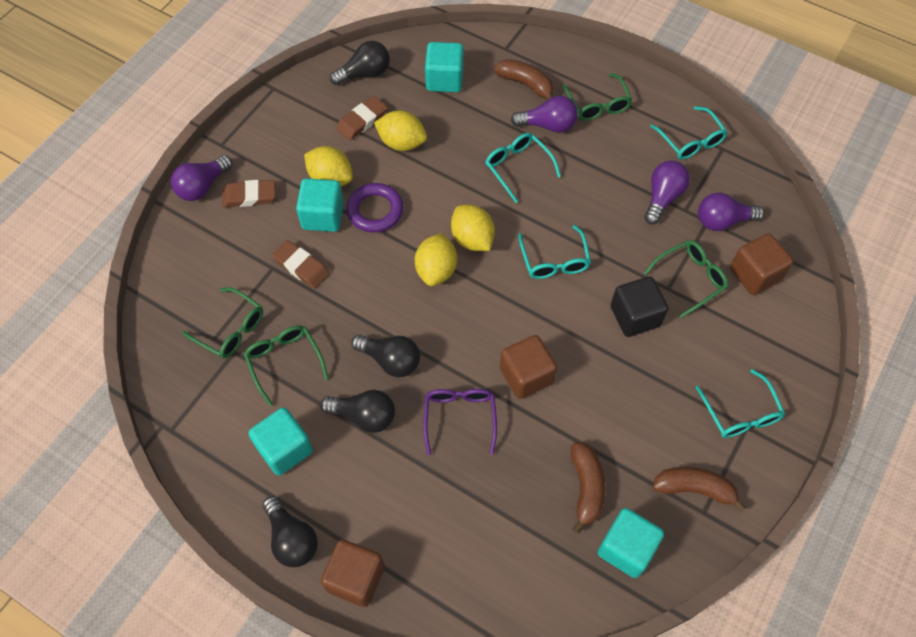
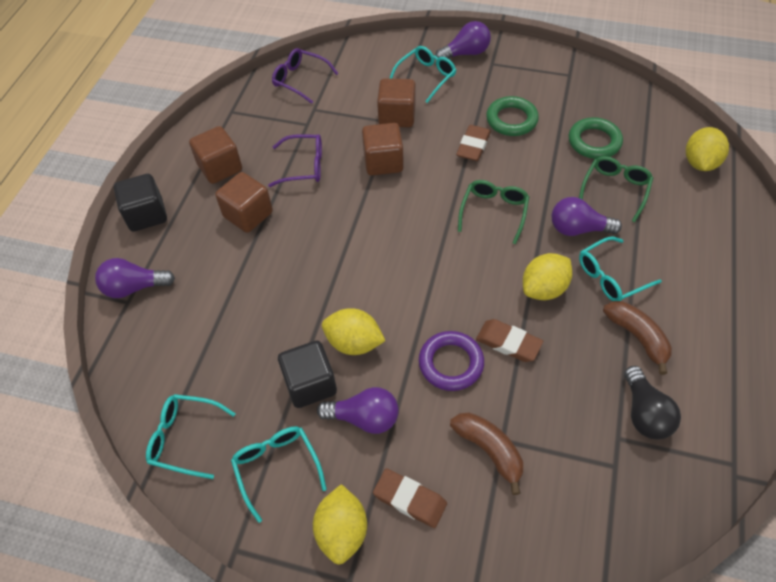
black cube: 1 -> 2
black light bulb: 4 -> 1
brown banana: 3 -> 2
brown cube: 3 -> 4
green glasses: 4 -> 2
green ring: 0 -> 2
purple glasses: 1 -> 2
turquoise cube: 4 -> 0

